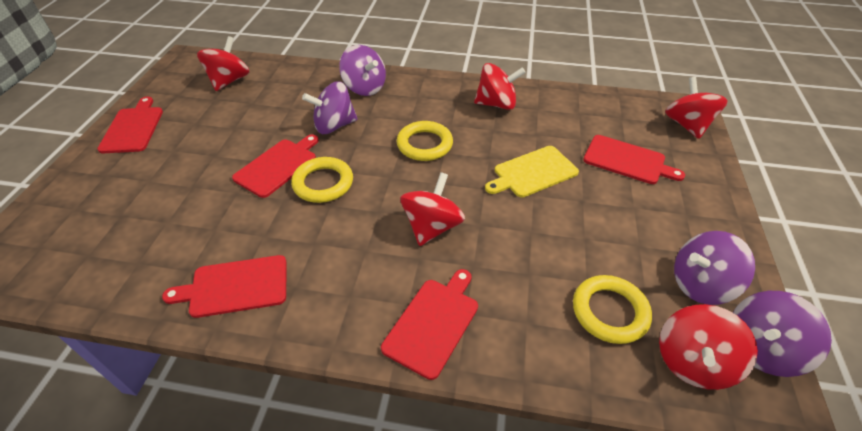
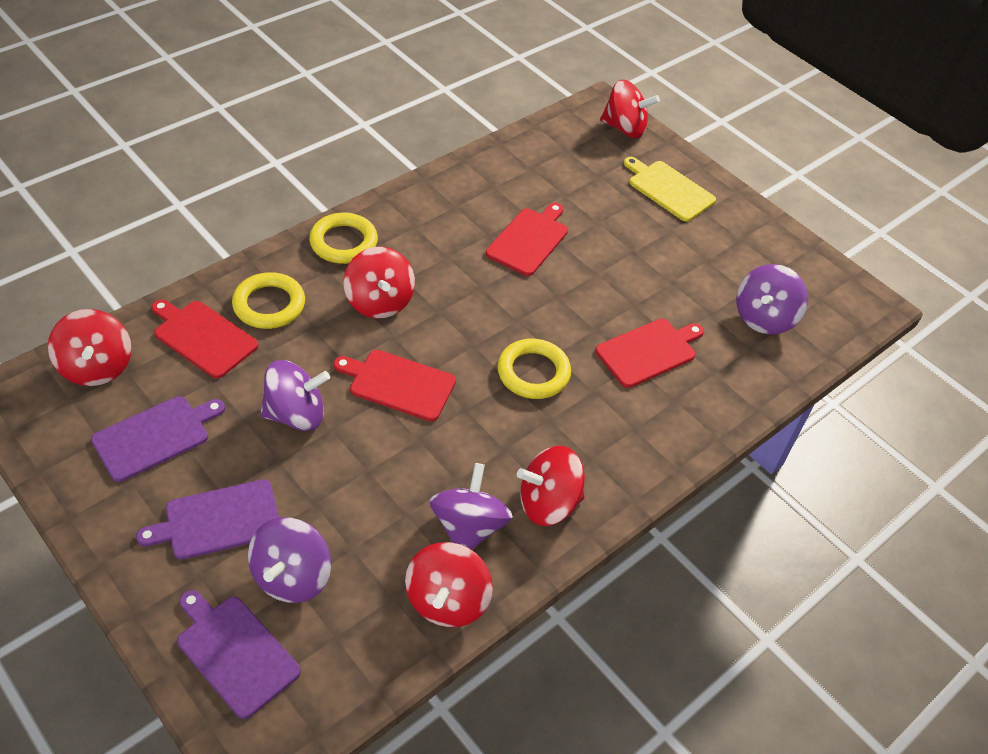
purple cutting board: 0 -> 3
red cutting board: 5 -> 4

